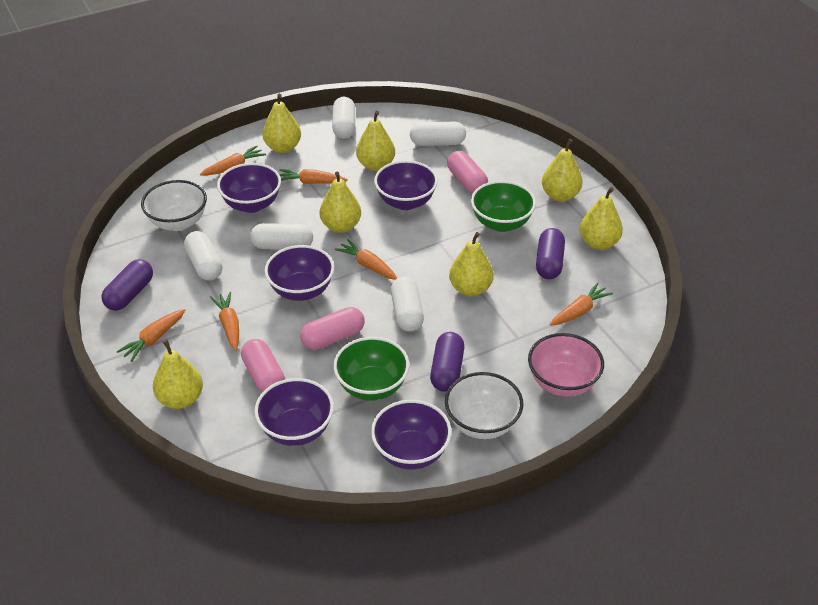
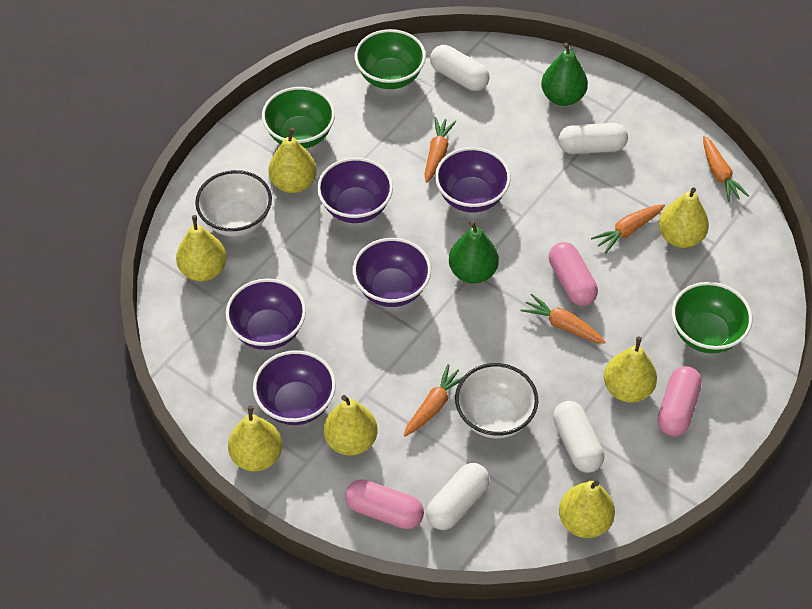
green bowl: 2 -> 3
green pear: 0 -> 2
orange carrot: 6 -> 5
pink bowl: 1 -> 0
purple capsule: 3 -> 0
white capsule: 5 -> 4

